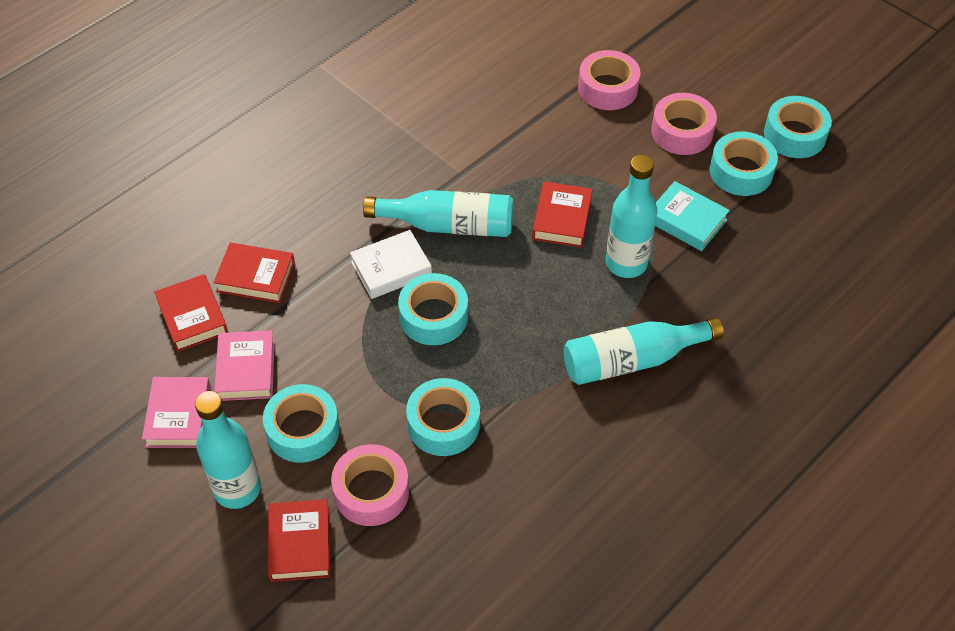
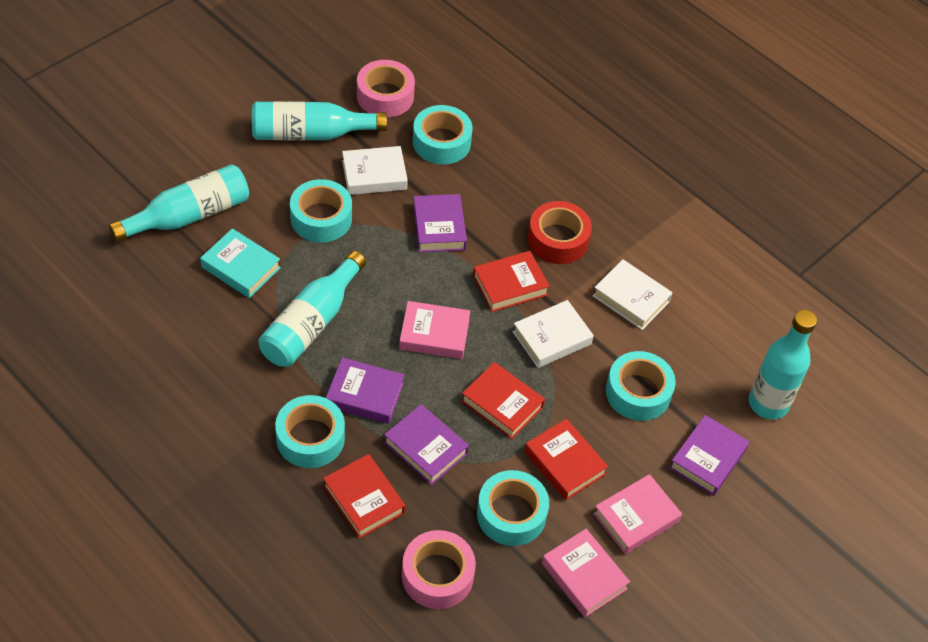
pink book: 2 -> 3
pink tape: 3 -> 2
purple book: 0 -> 4
red tape: 0 -> 1
white book: 1 -> 3

